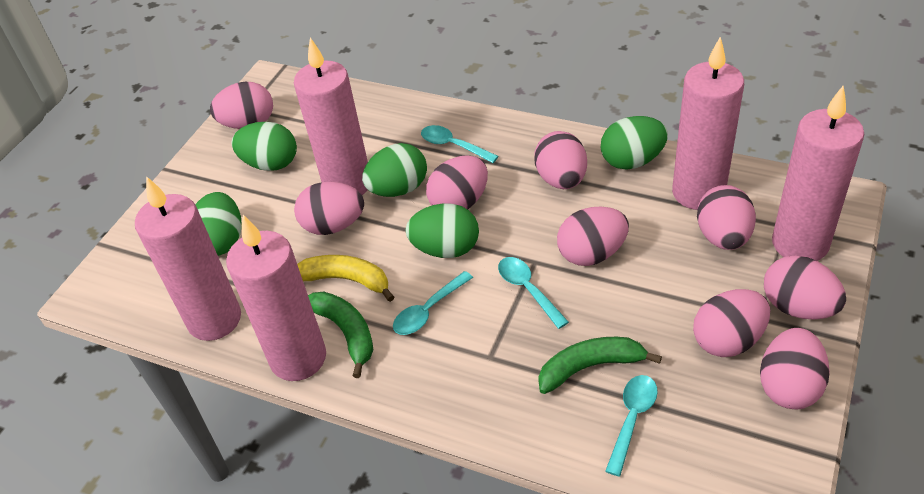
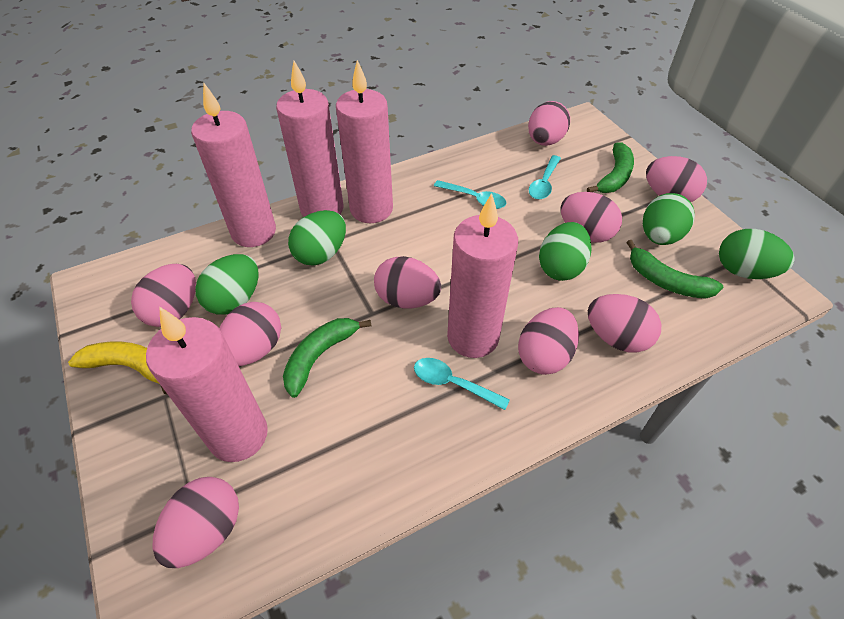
green banana: 2 -> 3
turquoise spoon: 4 -> 3

